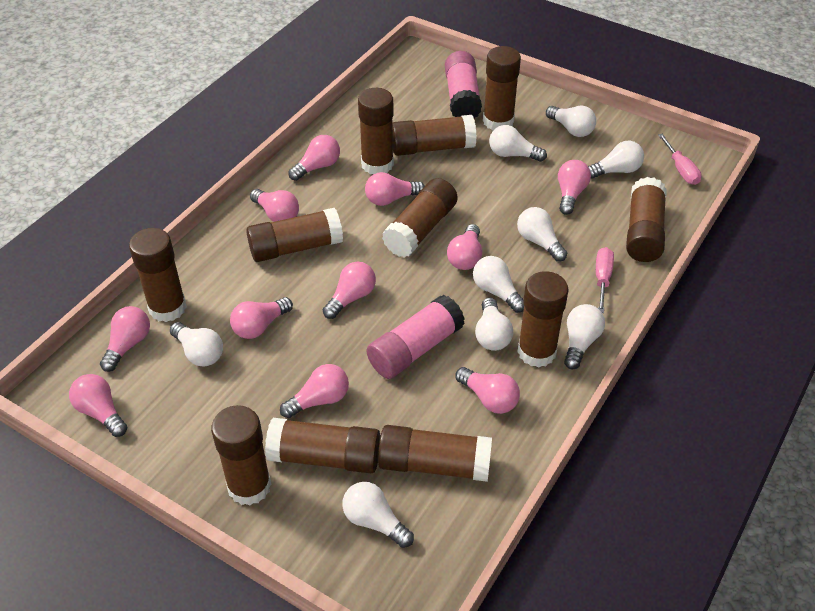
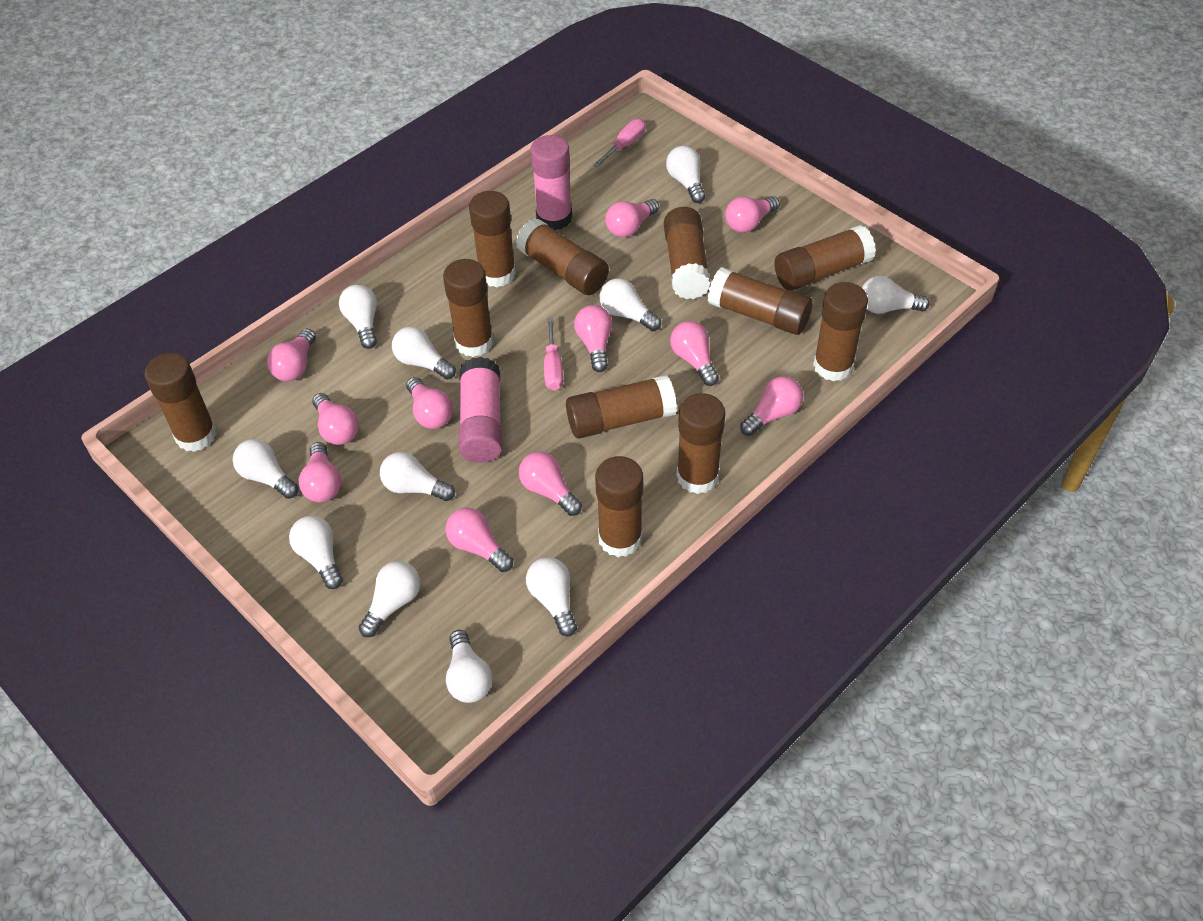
white light bulb: 9 -> 11

